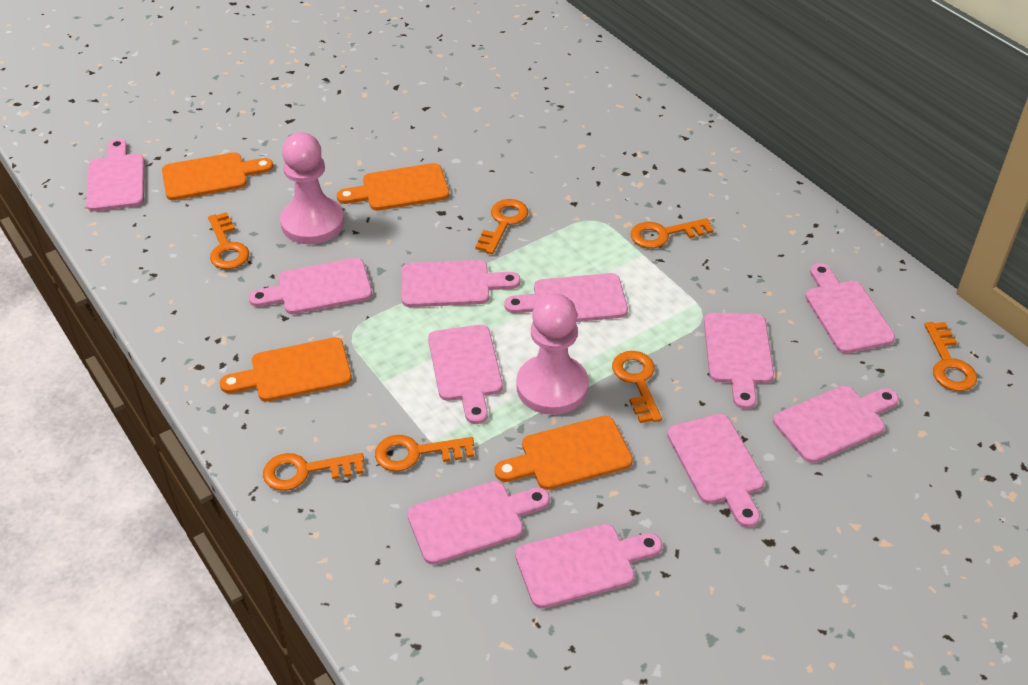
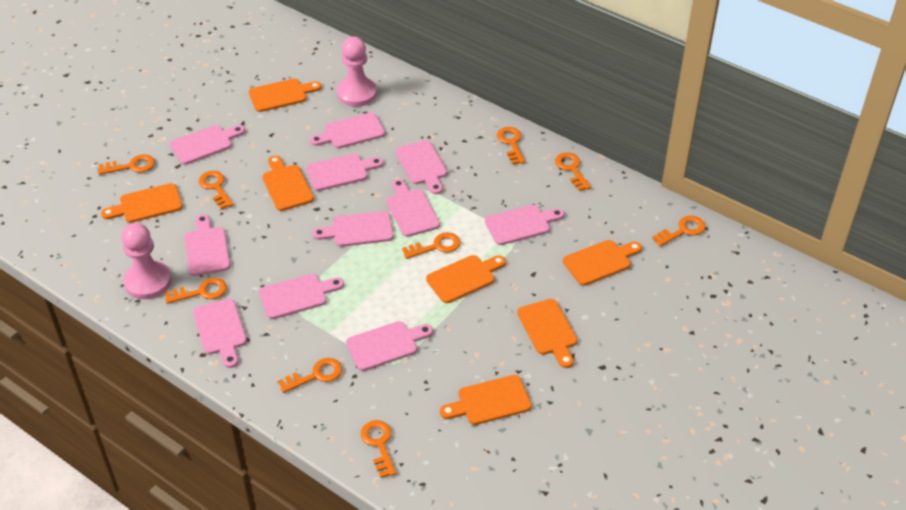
orange cutting board: 4 -> 7
orange key: 7 -> 9

